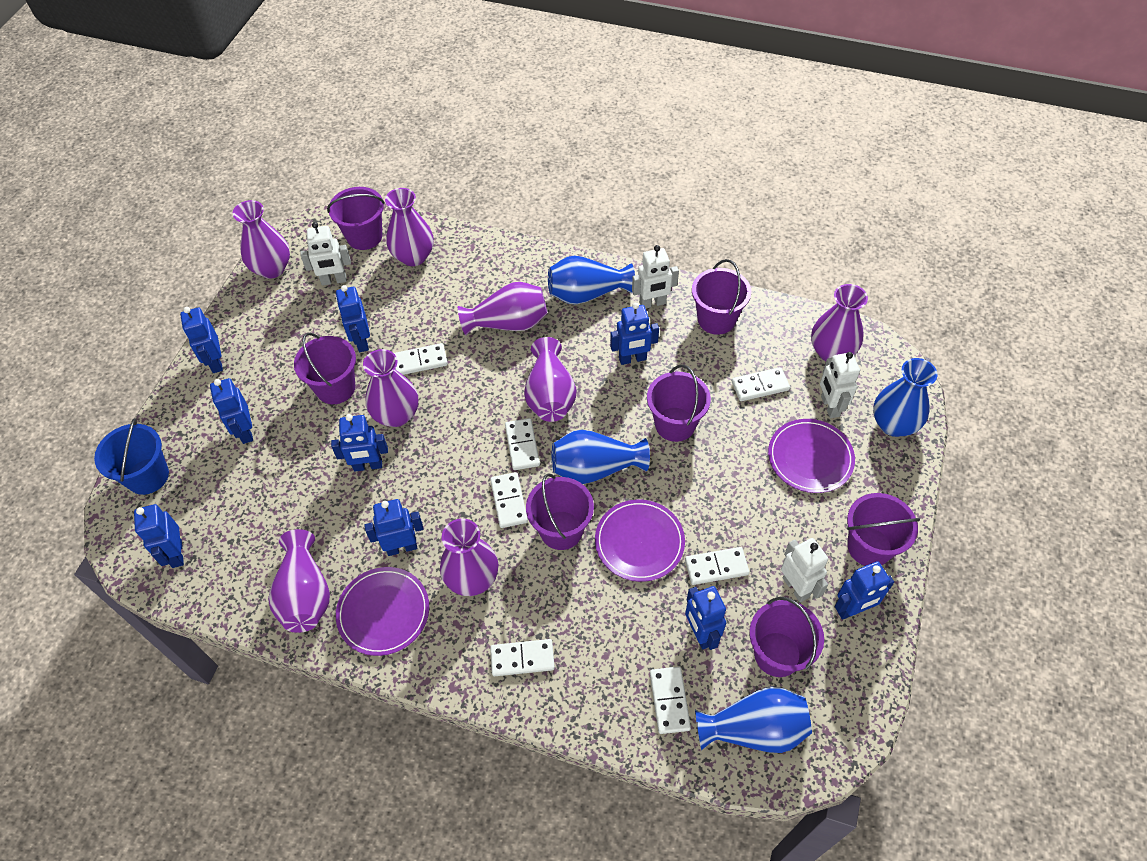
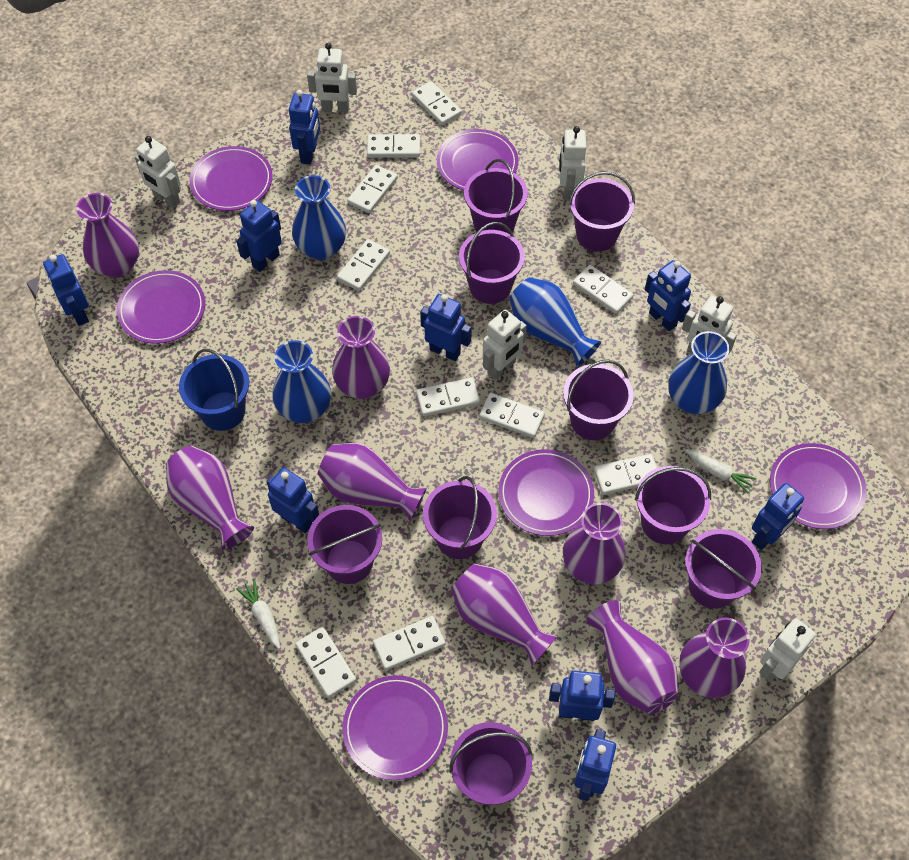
purple bucket: 7 -> 9
purple plate: 3 -> 6
white carrot: 0 -> 2
white domino: 7 -> 10
white robot: 4 -> 6

